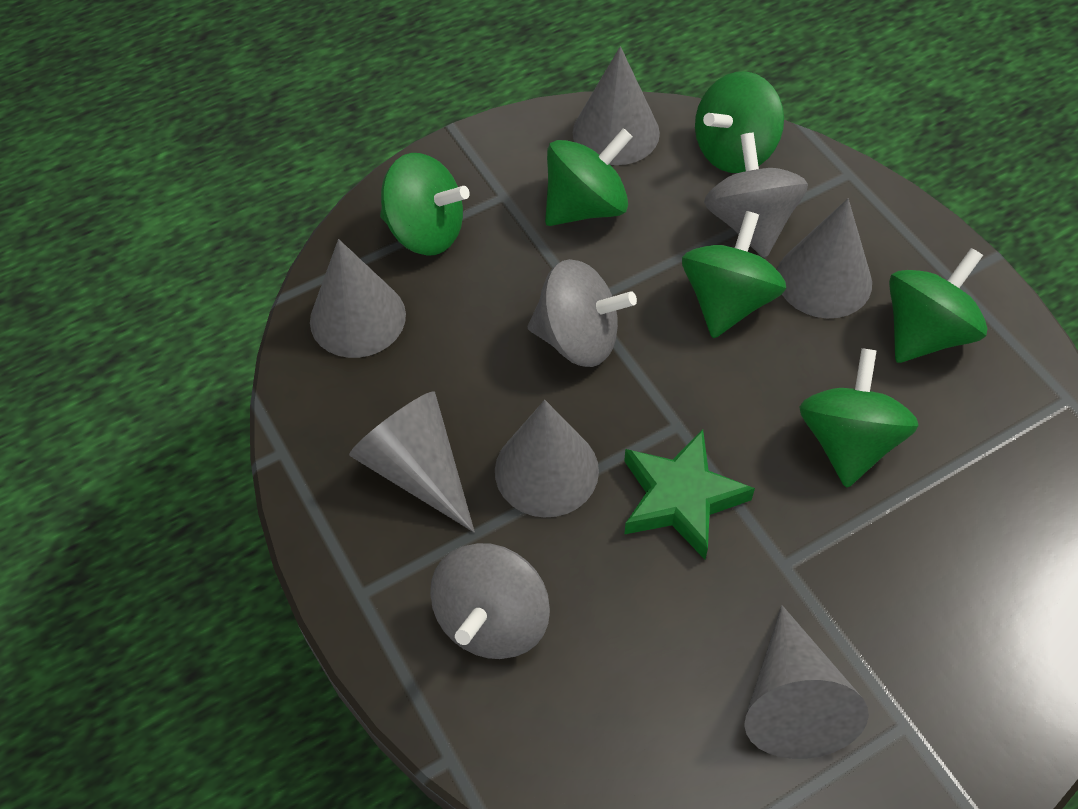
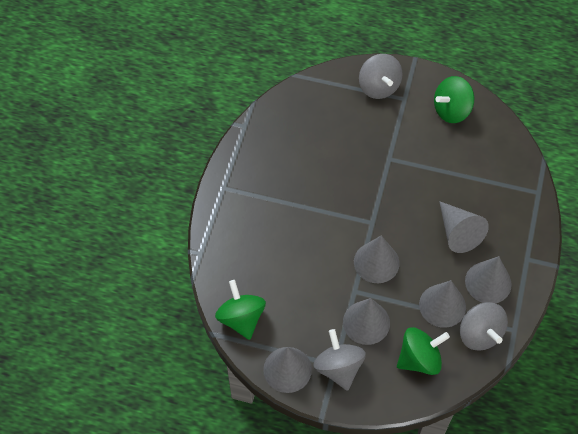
green spinning top: 6 -> 3
green star: 1 -> 0

